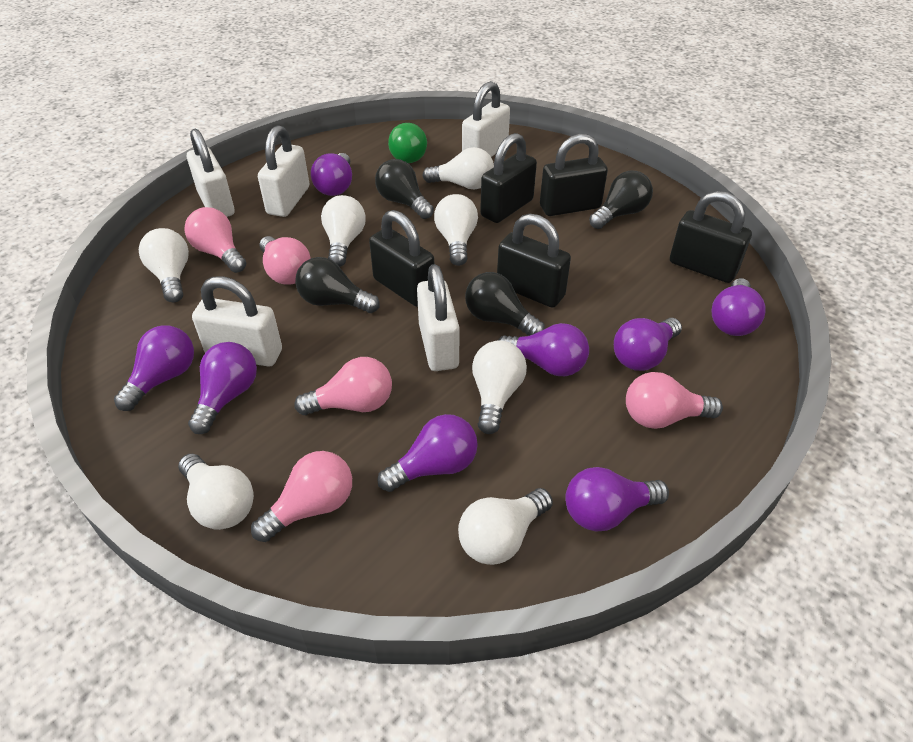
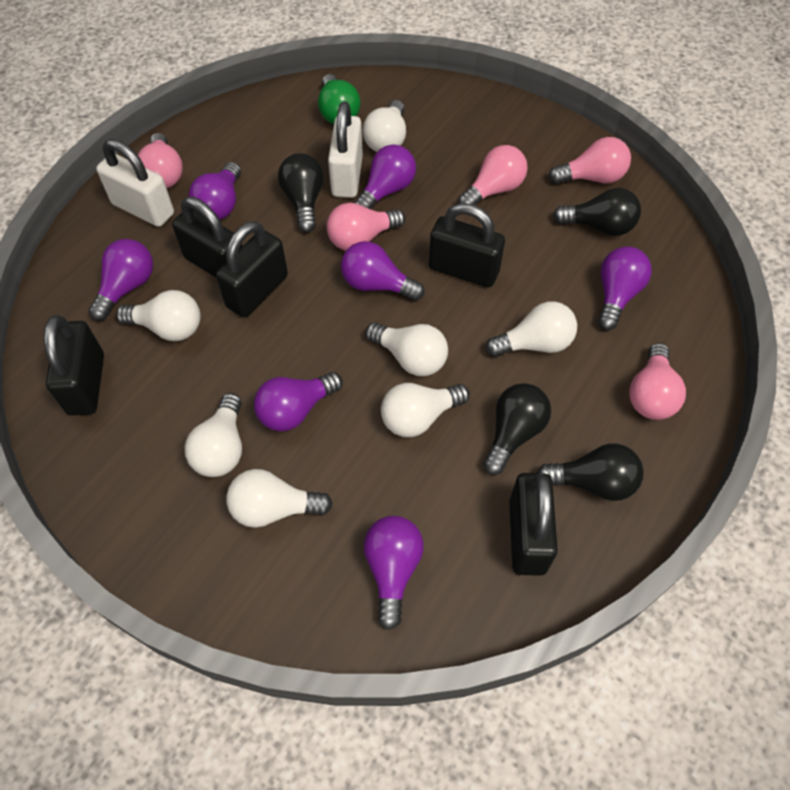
purple light bulb: 8 -> 7
white padlock: 5 -> 2

